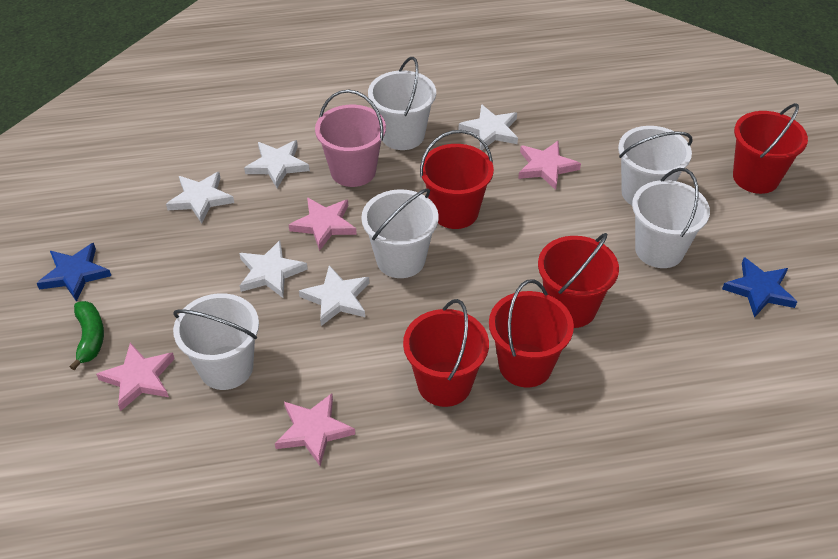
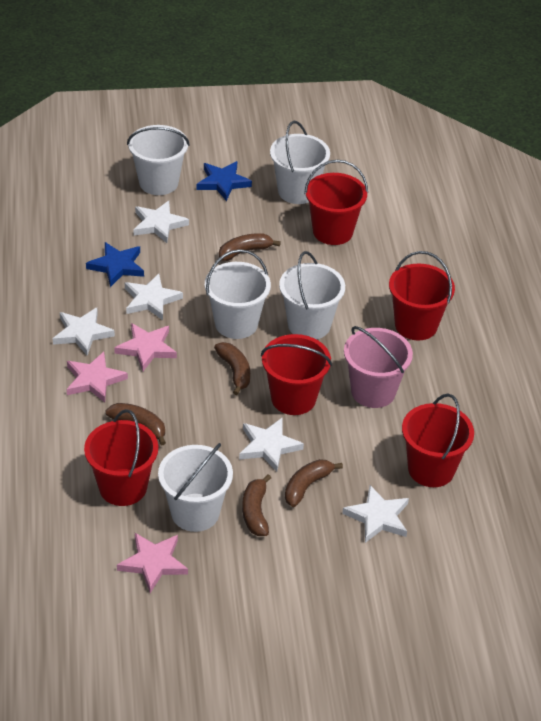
brown banana: 0 -> 5
green banana: 1 -> 0
pink star: 4 -> 3

